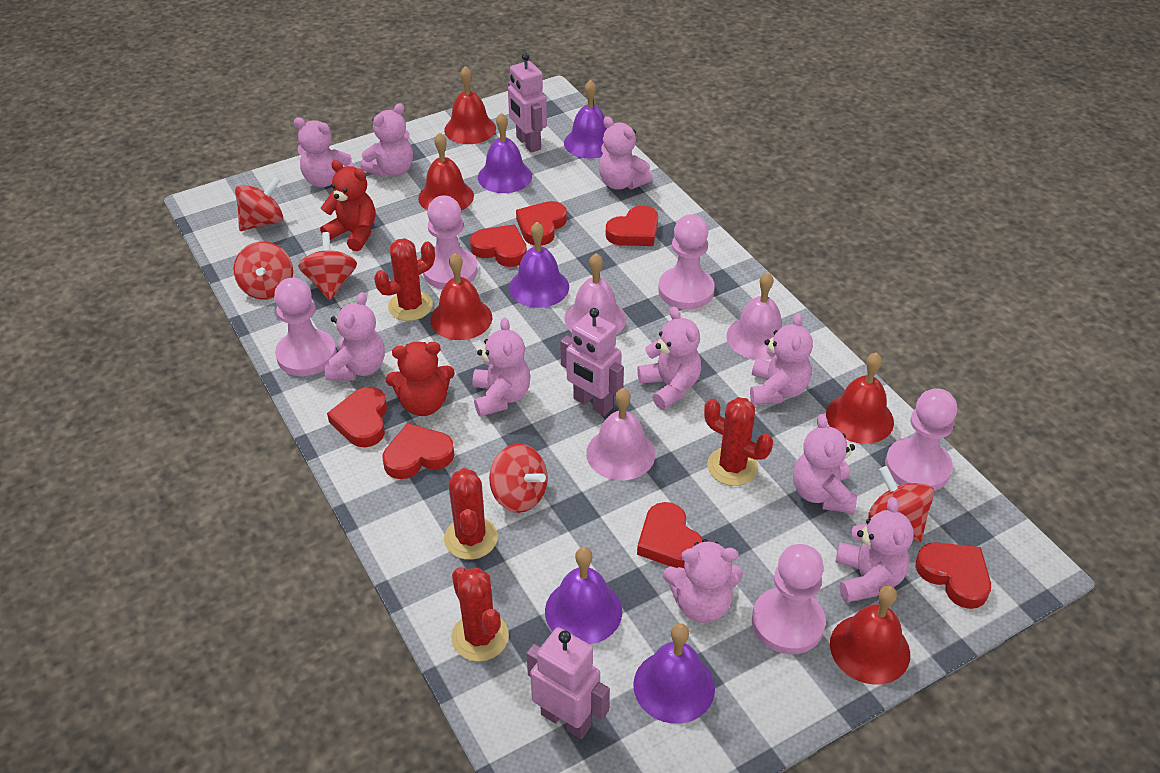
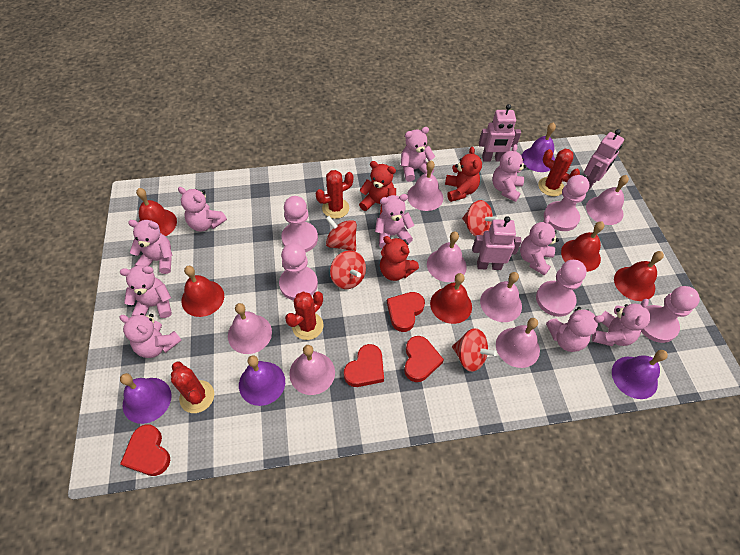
pink bell: 3 -> 7
purple bell: 5 -> 4
red heart: 7 -> 4
red spinning top: 5 -> 4
red teddy bear: 2 -> 3

